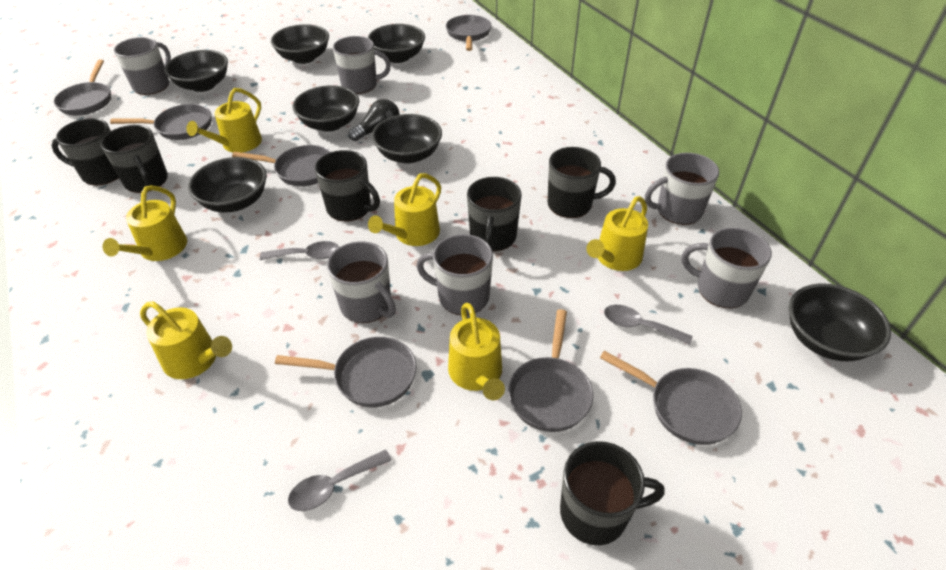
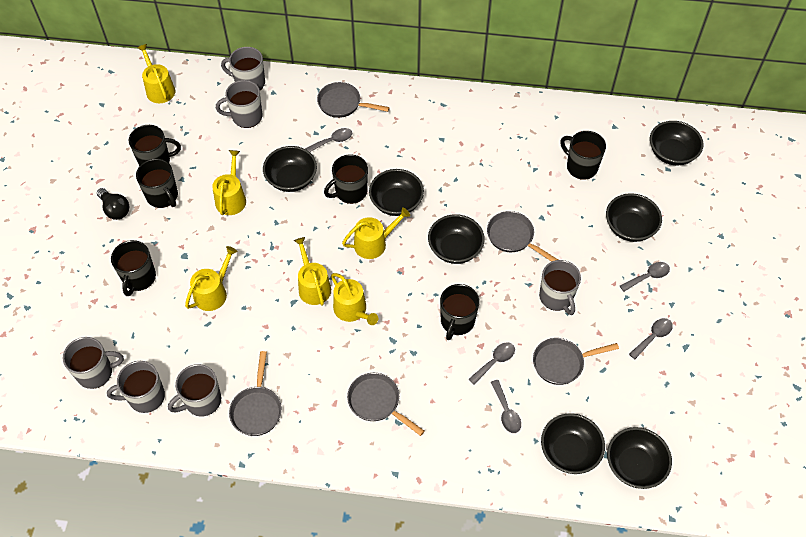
grey pan: 7 -> 5
grey spoon: 3 -> 5

